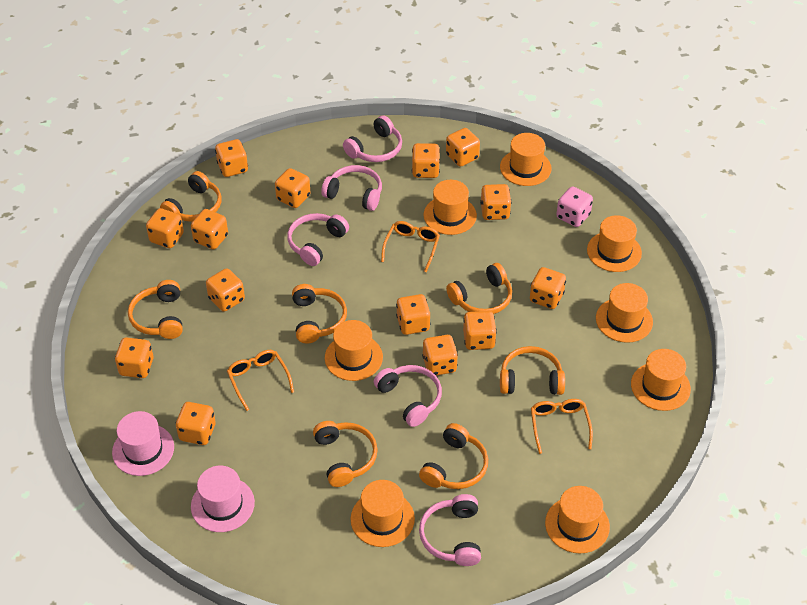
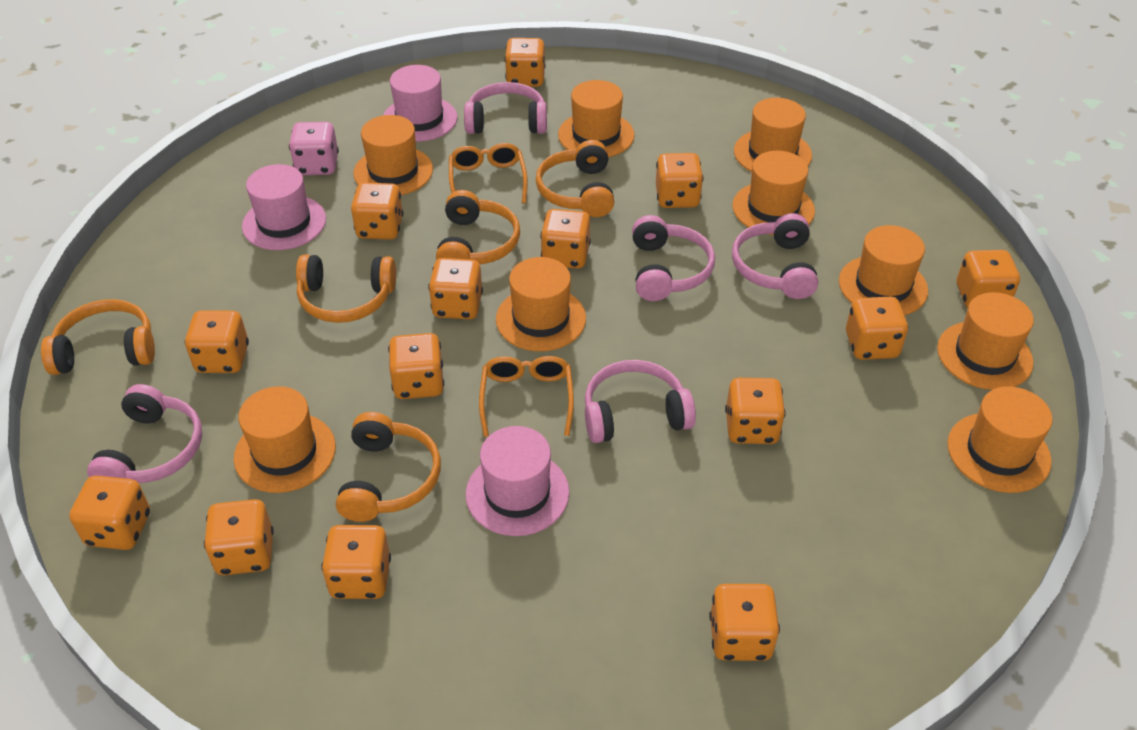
orange glasses: 3 -> 2
orange hat: 8 -> 9
orange headphones: 7 -> 5
pink hat: 2 -> 3

